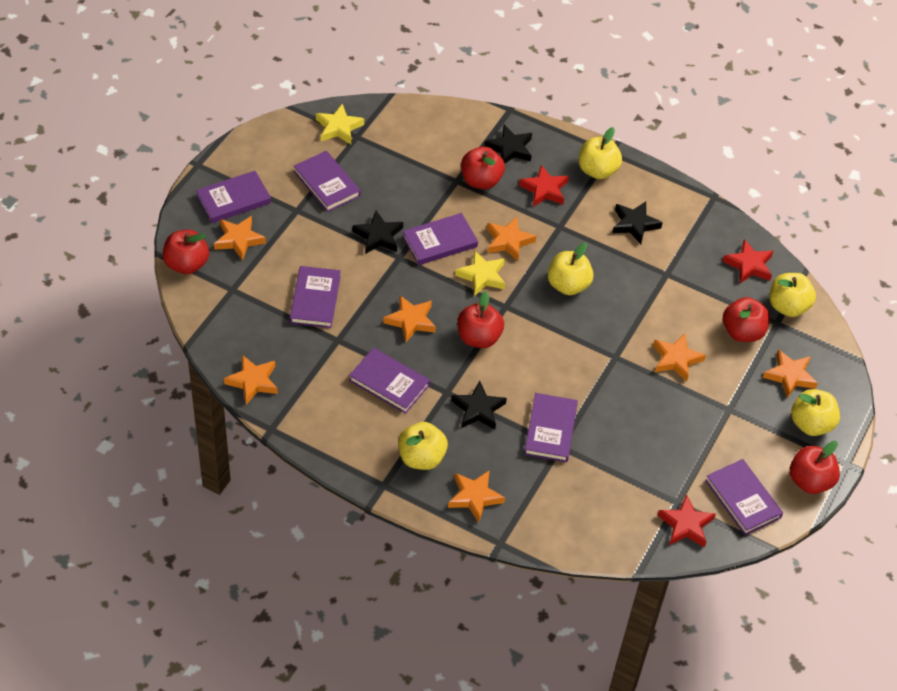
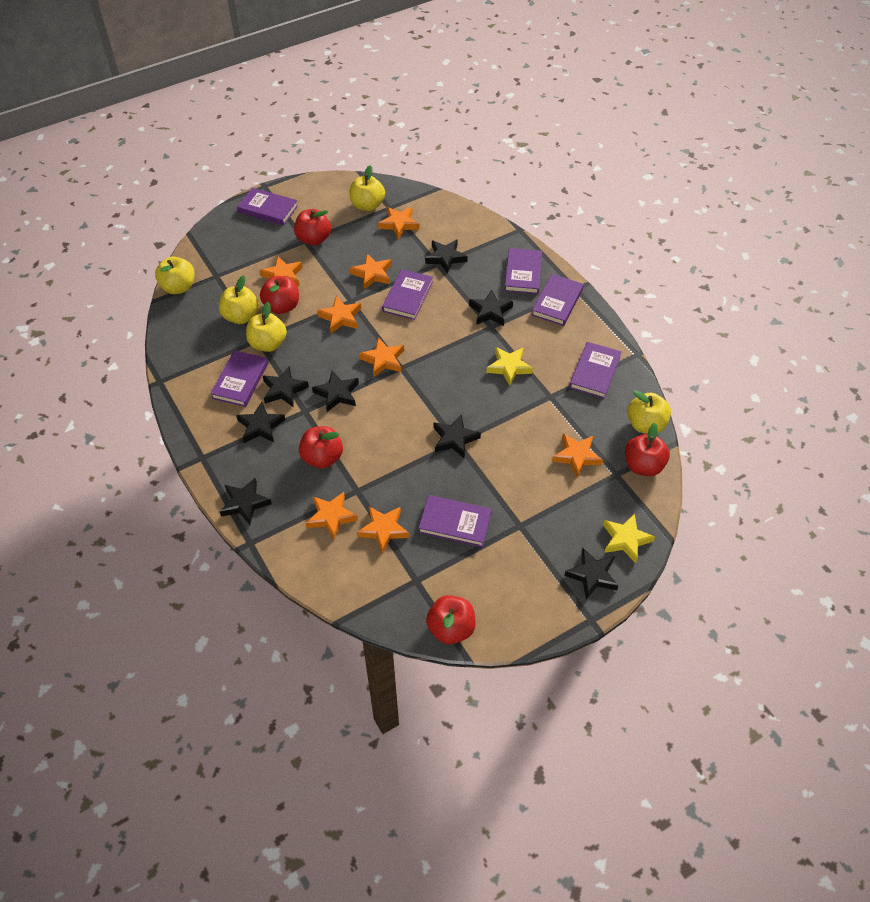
black star: 4 -> 8
orange star: 7 -> 8
red star: 3 -> 0

